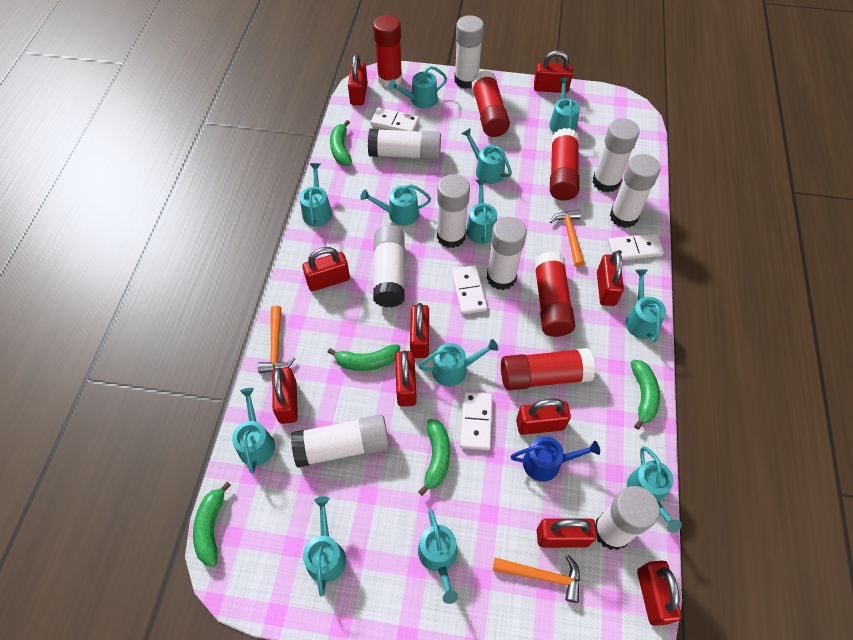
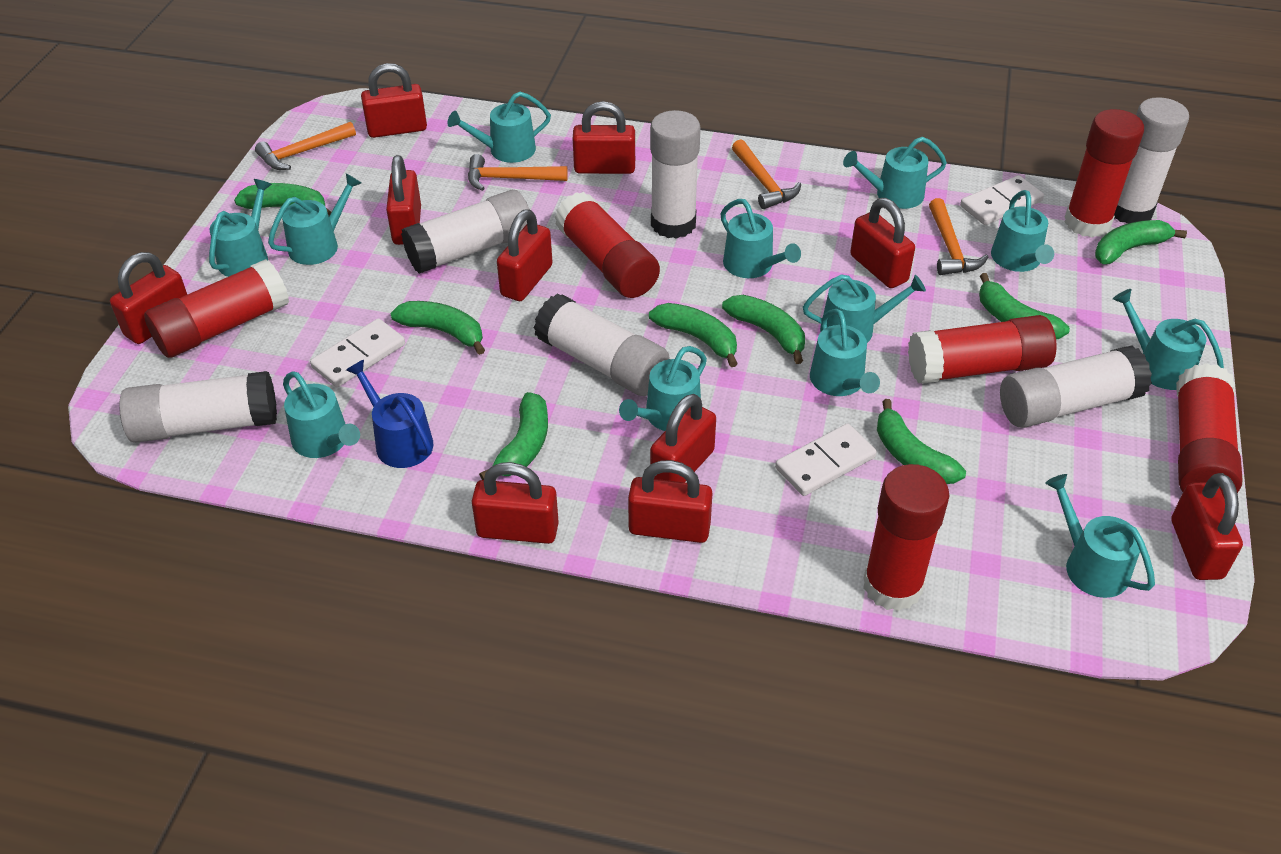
green banana: 5 -> 8
orange hammer: 3 -> 4
red glue stick: 5 -> 6
white domino: 4 -> 3
white glue stick: 9 -> 6

